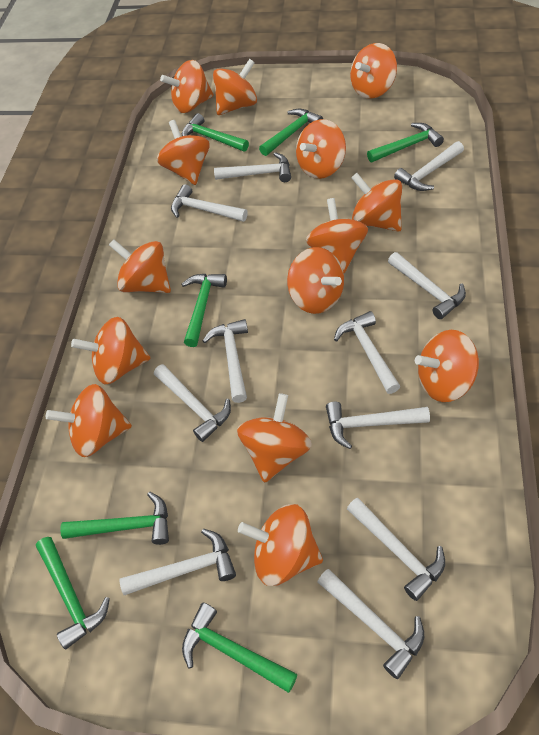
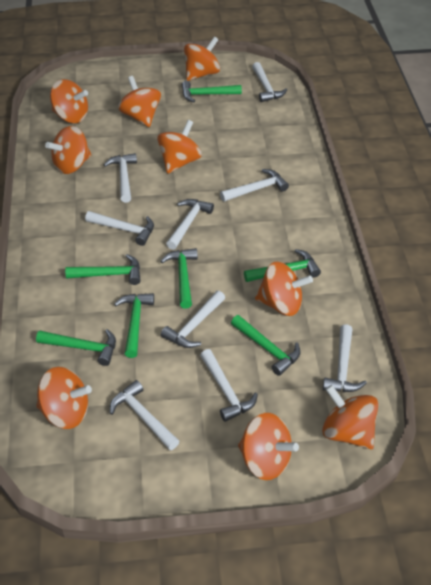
orange spinning top: 14 -> 9
white hammer: 11 -> 9

